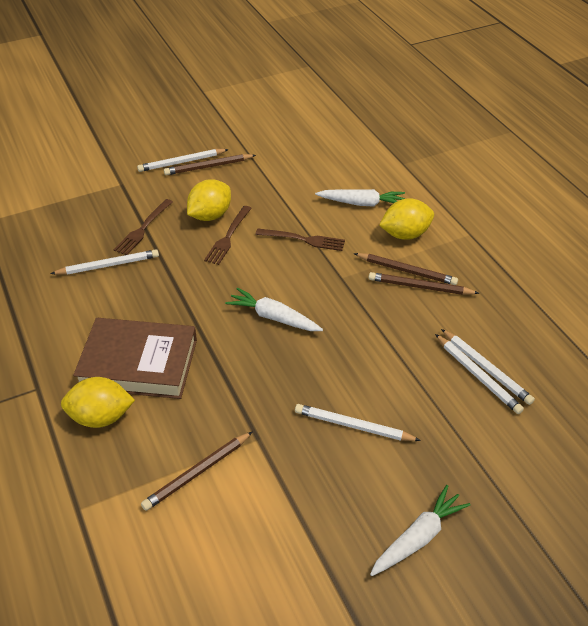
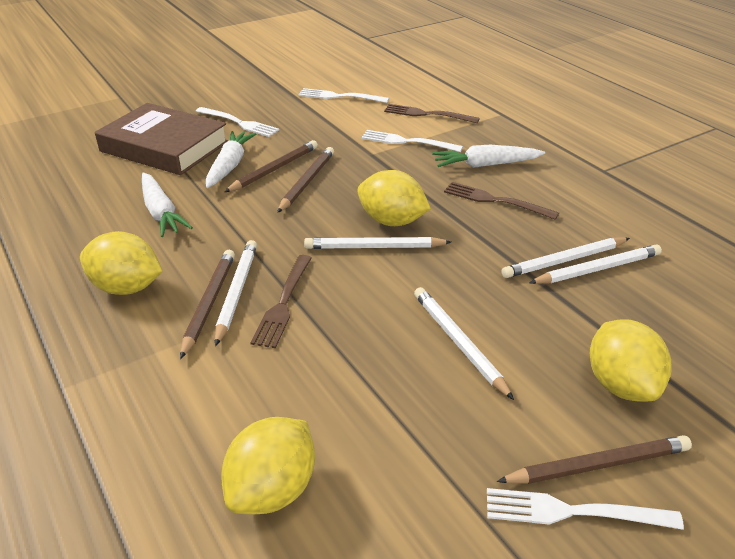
white fork: 0 -> 4
yellow lemon: 3 -> 4

